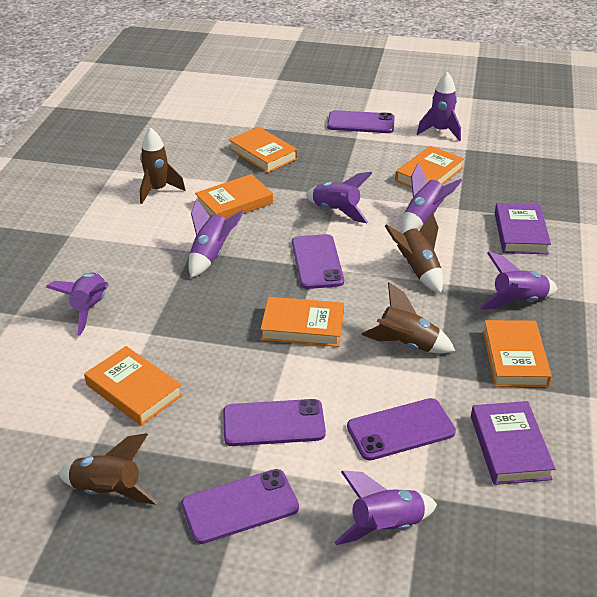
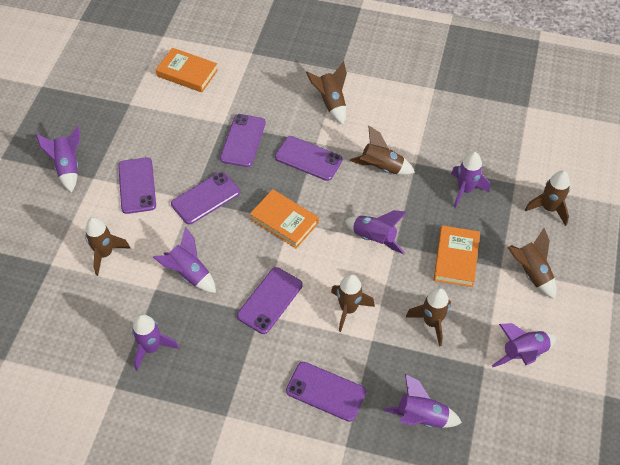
brown rocket: 4 -> 7
orange book: 6 -> 3
purple book: 2 -> 0
purple phone: 5 -> 6

